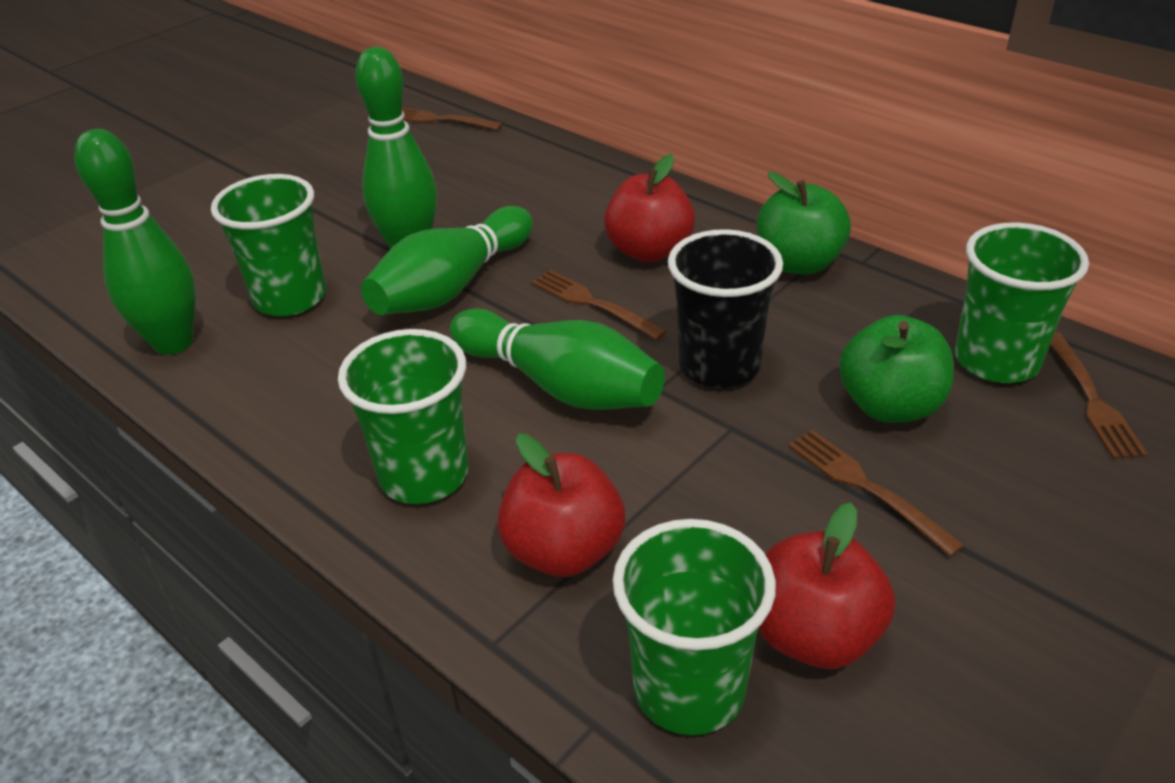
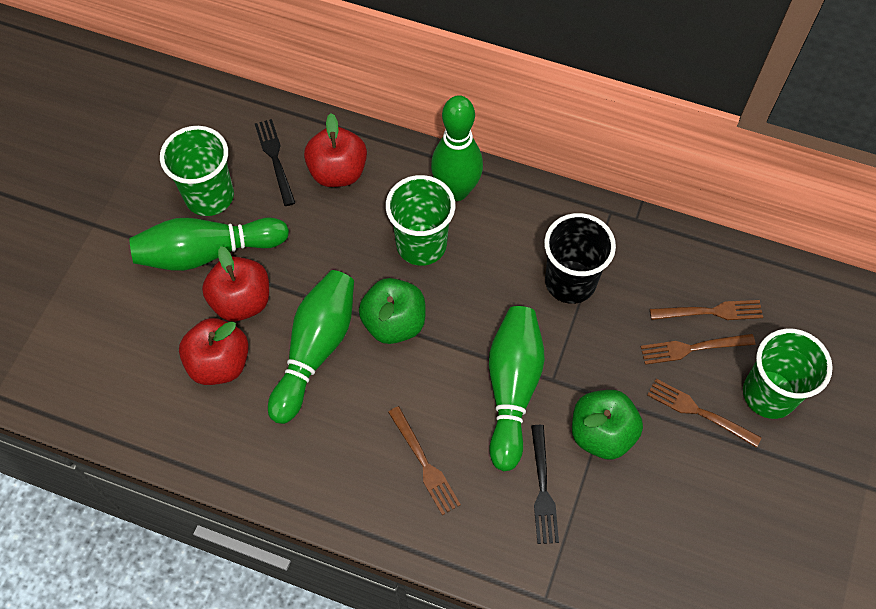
black fork: 0 -> 2
green cup: 4 -> 3

